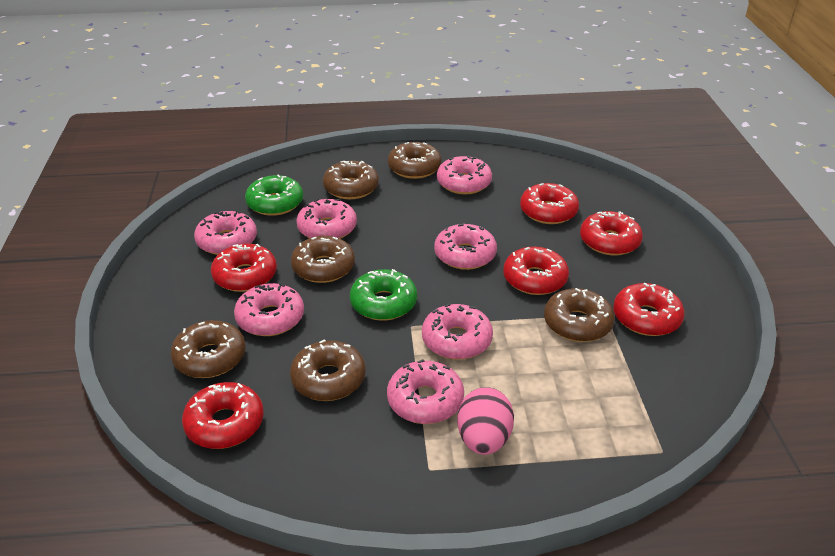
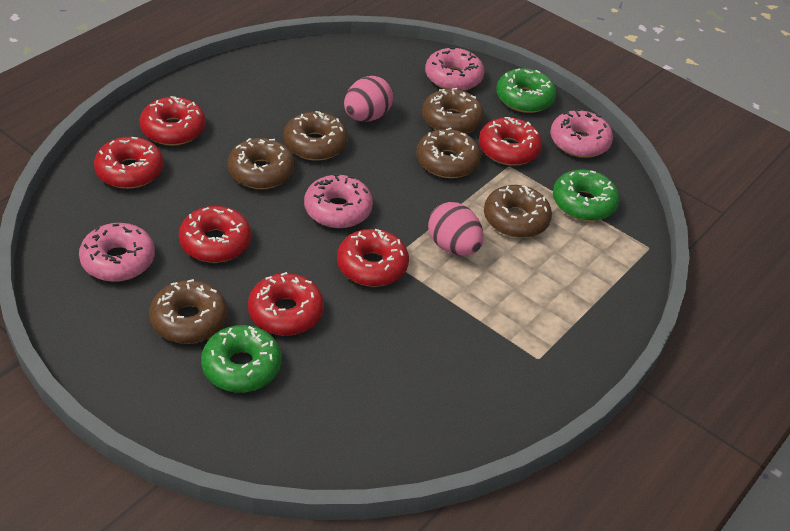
green donut: 2 -> 3
pink donut: 7 -> 4
pink egg: 1 -> 2

